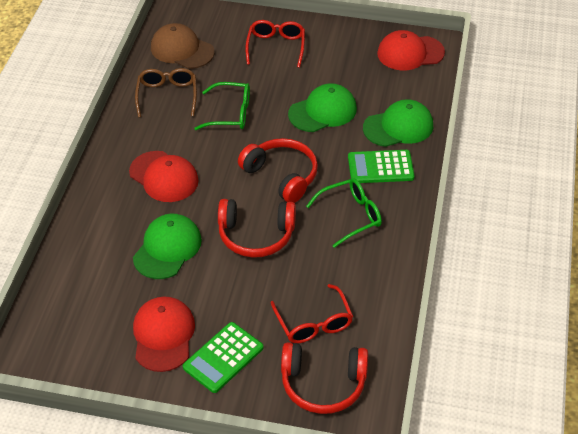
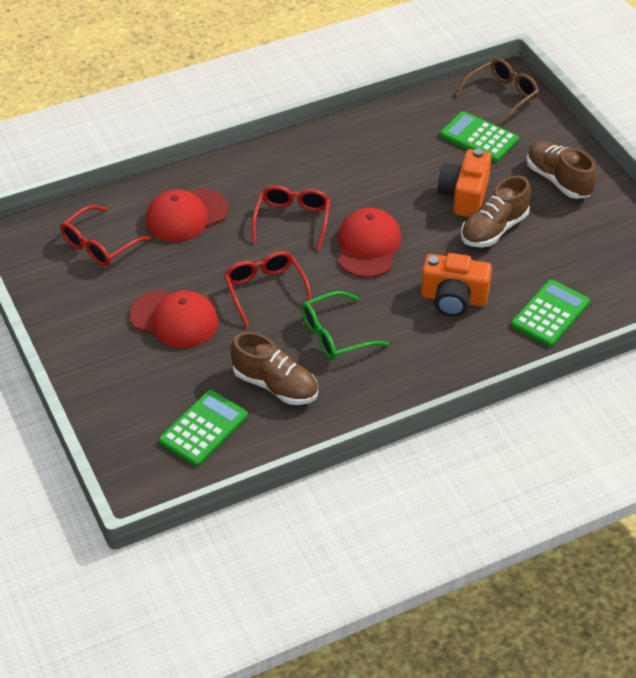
brown cap: 1 -> 0
brown shoe: 0 -> 3
green calculator: 2 -> 3
green cap: 3 -> 0
green glasses: 2 -> 1
orange camera: 0 -> 2
red glasses: 2 -> 3
red headphones: 3 -> 0

